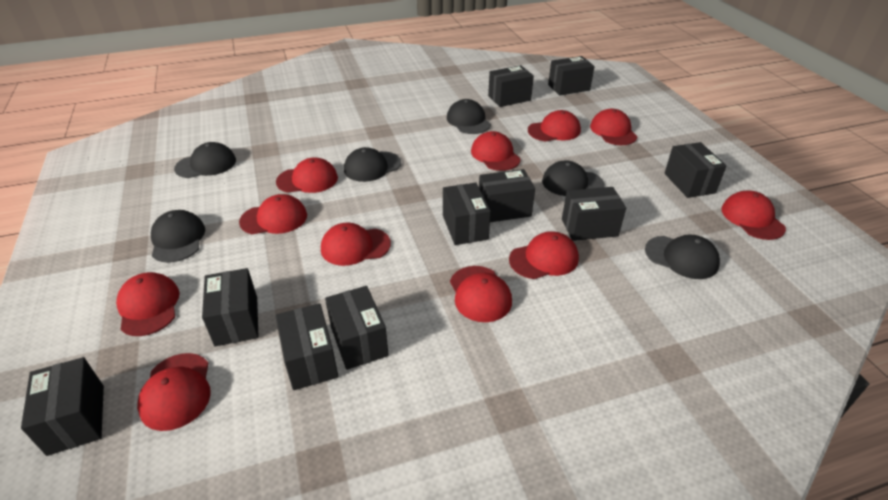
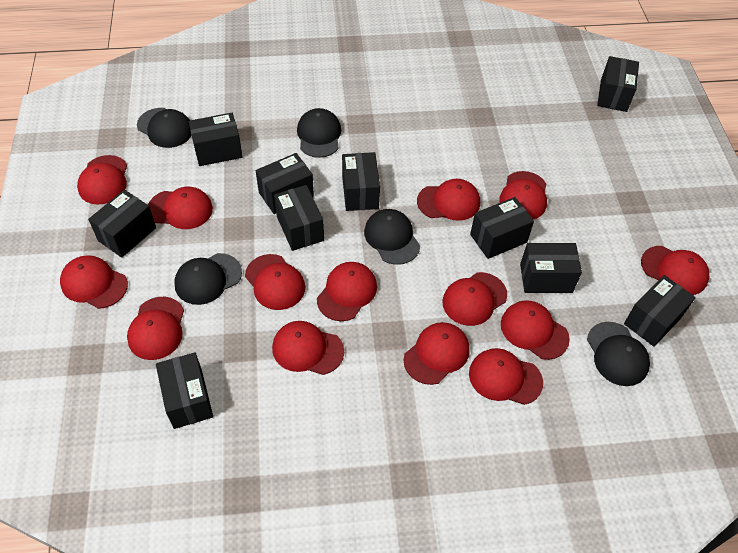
black cap: 6 -> 5
red cap: 11 -> 14

